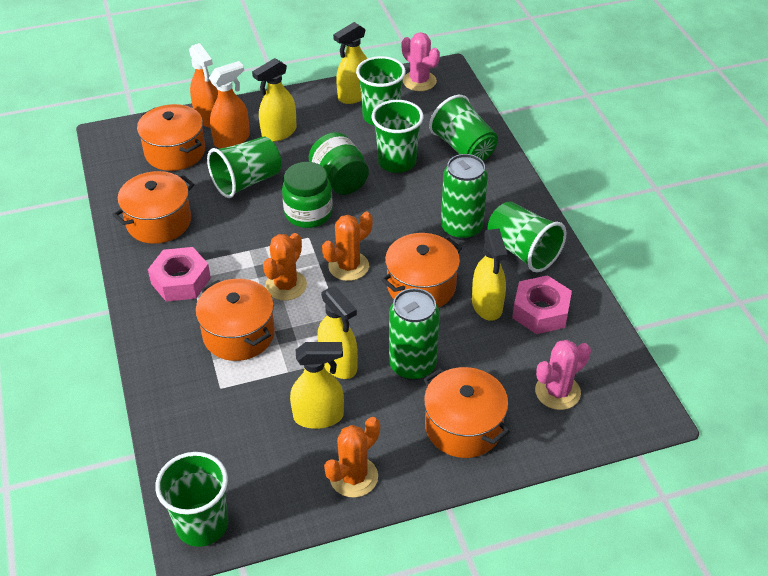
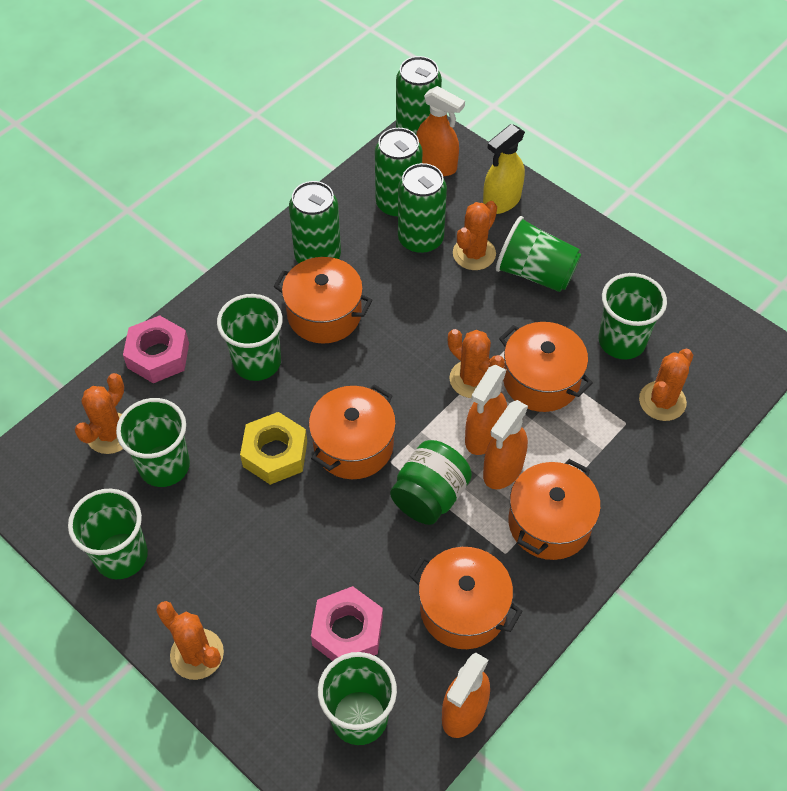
green can: 2 -> 4
green jar: 2 -> 1
orange cactus: 3 -> 5
orange spray bottle: 2 -> 4
pink cactus: 2 -> 0
yellow nut: 0 -> 1
yellow spray bottle: 5 -> 1

